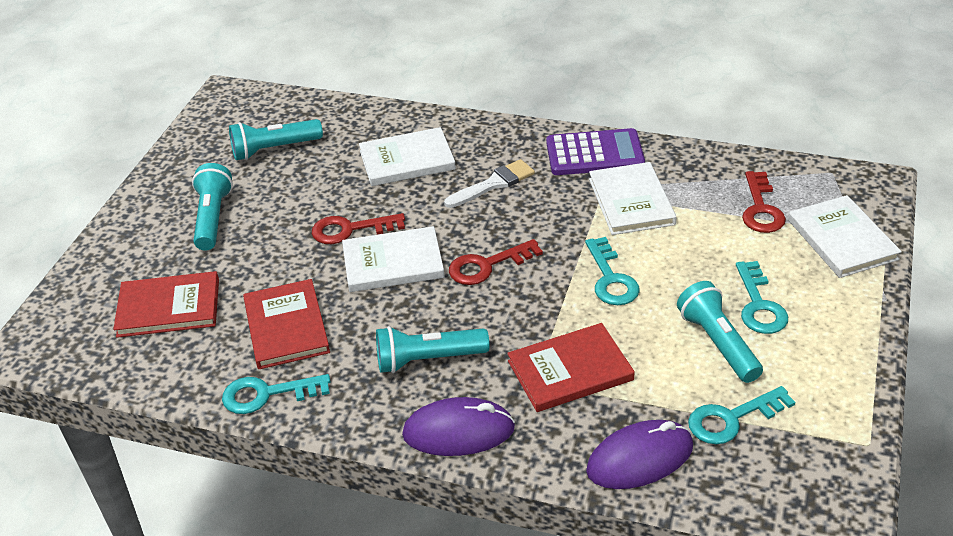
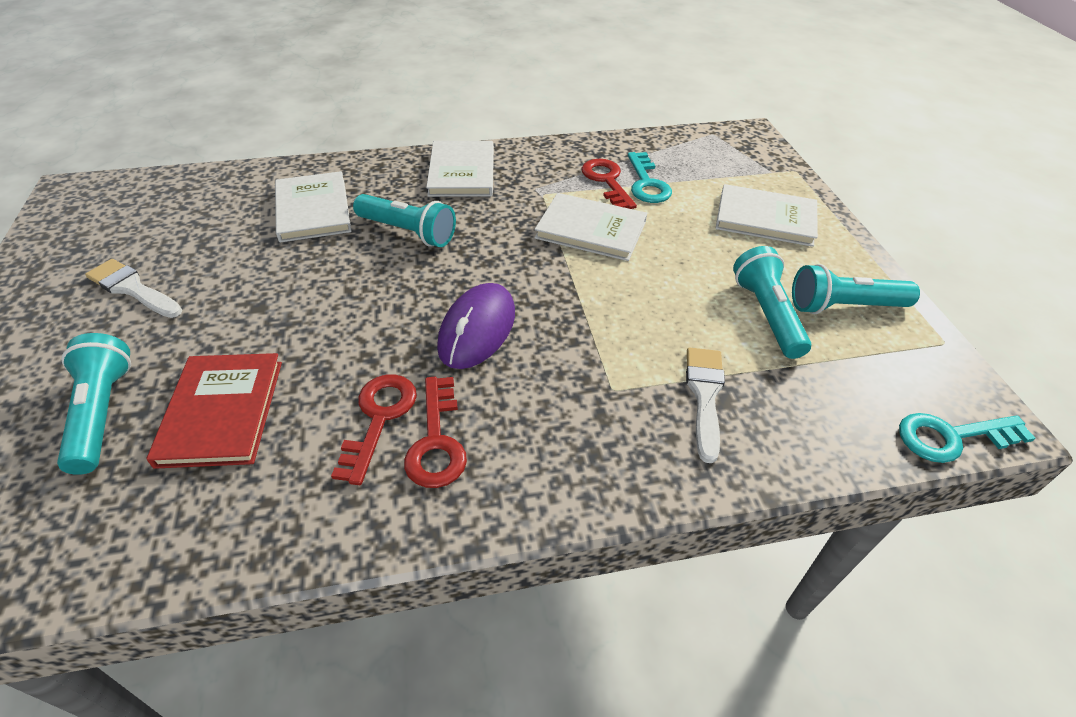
purple calculator: 1 -> 0
purple mouse: 2 -> 1
red book: 3 -> 1
turquoise key: 4 -> 2
white brush: 1 -> 2

